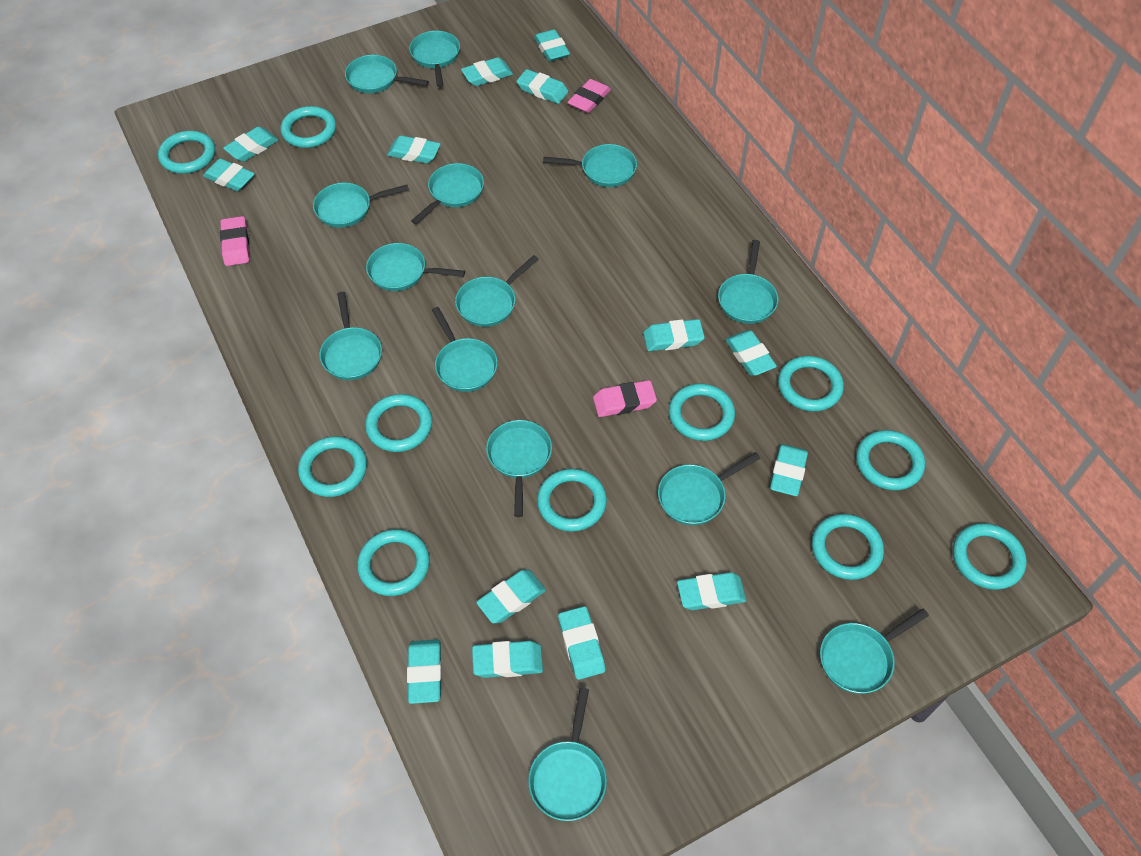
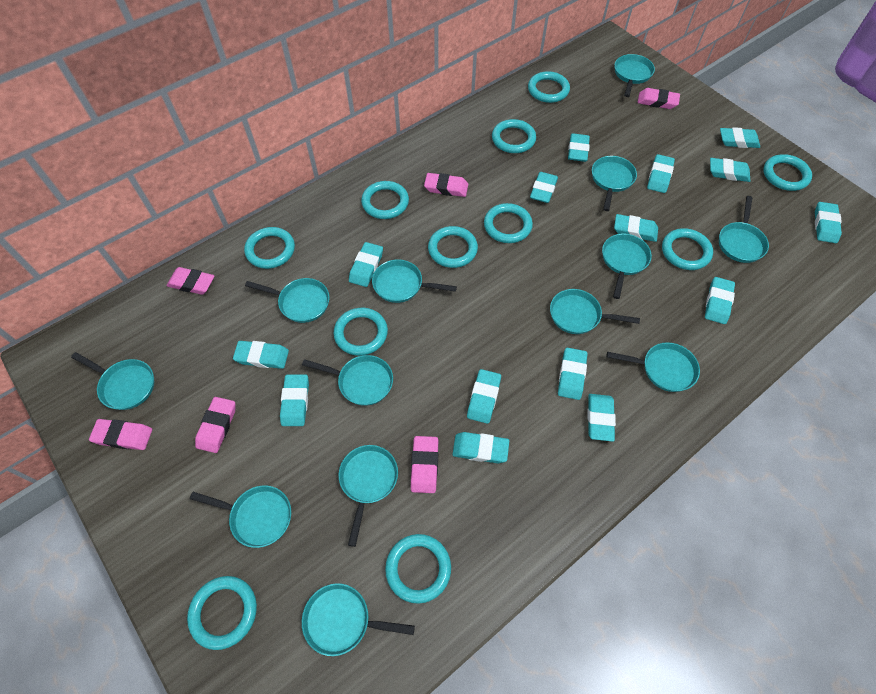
pink eraser: 3 -> 6
turquoise eraser: 14 -> 15
turquoise pan: 14 -> 13

